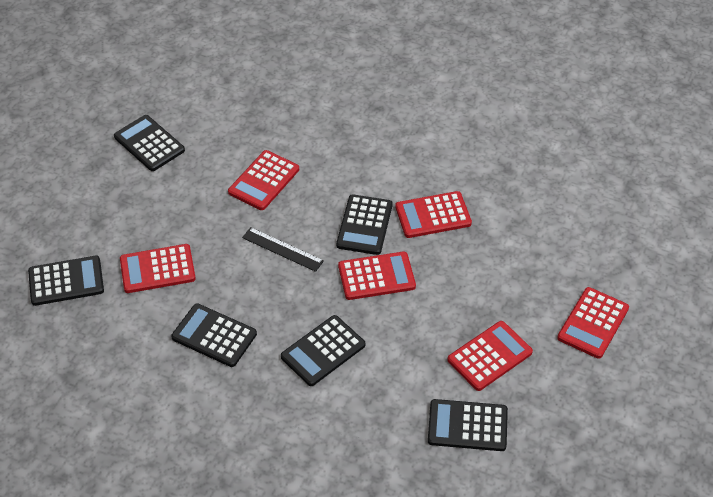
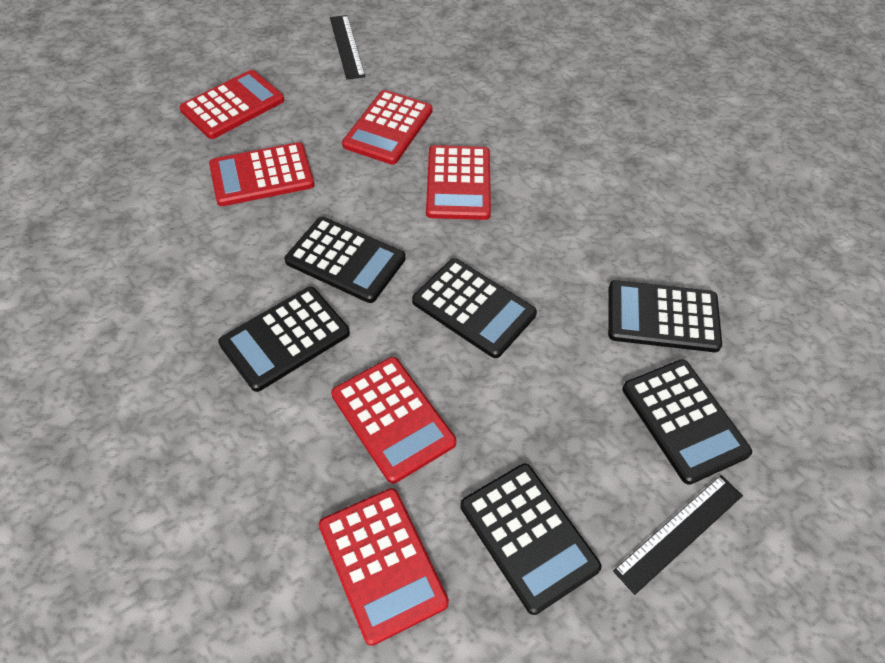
black ruler: 1 -> 2

